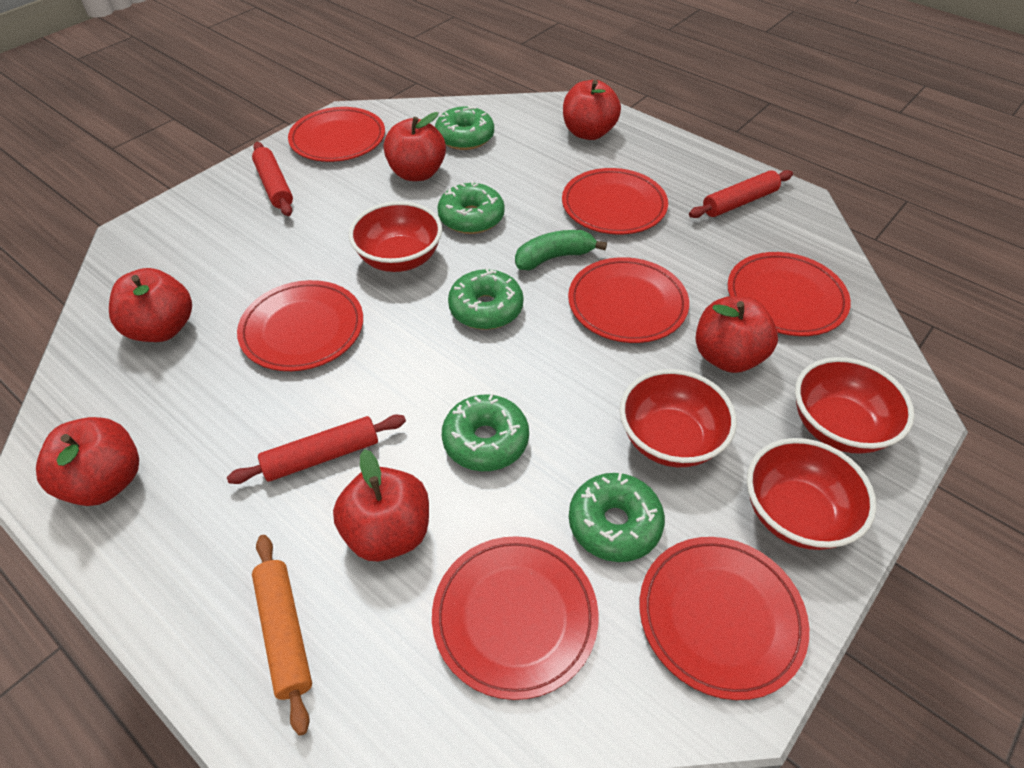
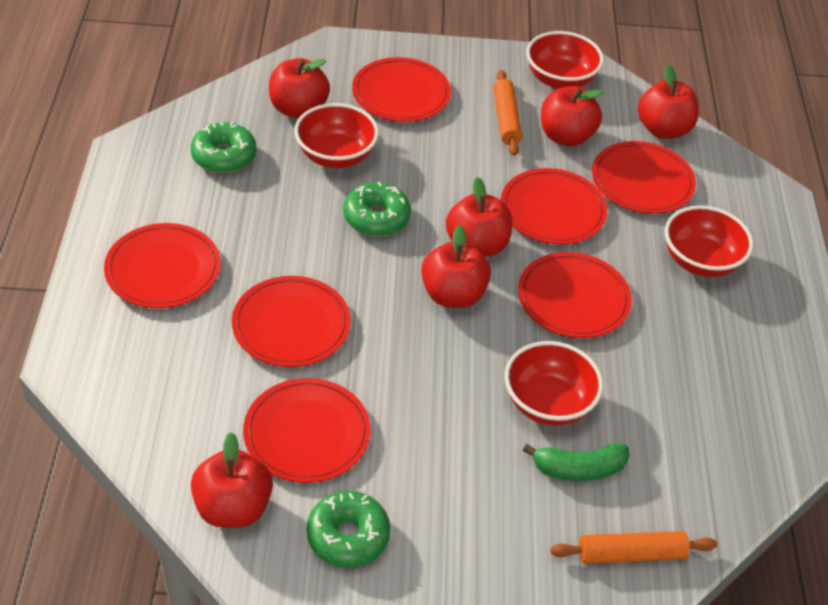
green donut: 5 -> 3
orange rolling pin: 1 -> 2
red rolling pin: 3 -> 0

